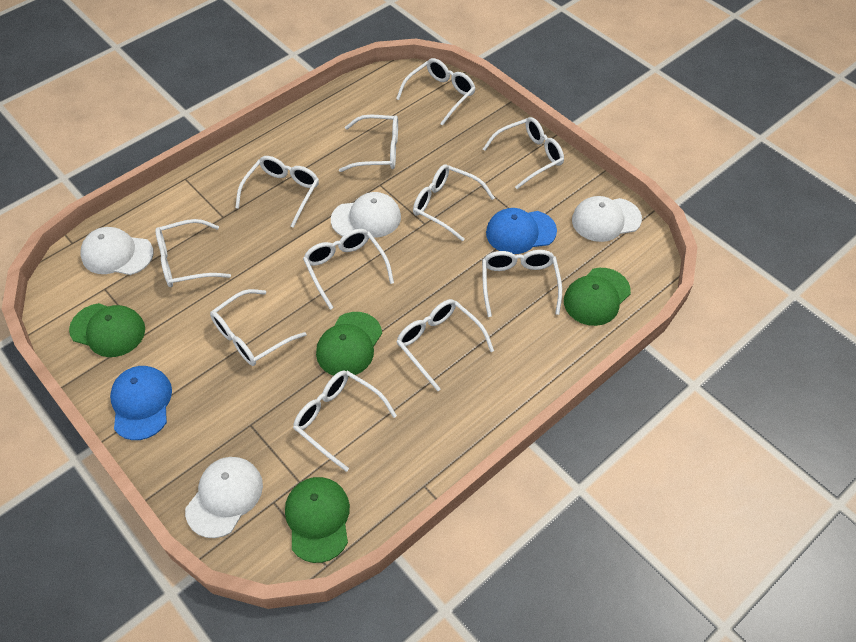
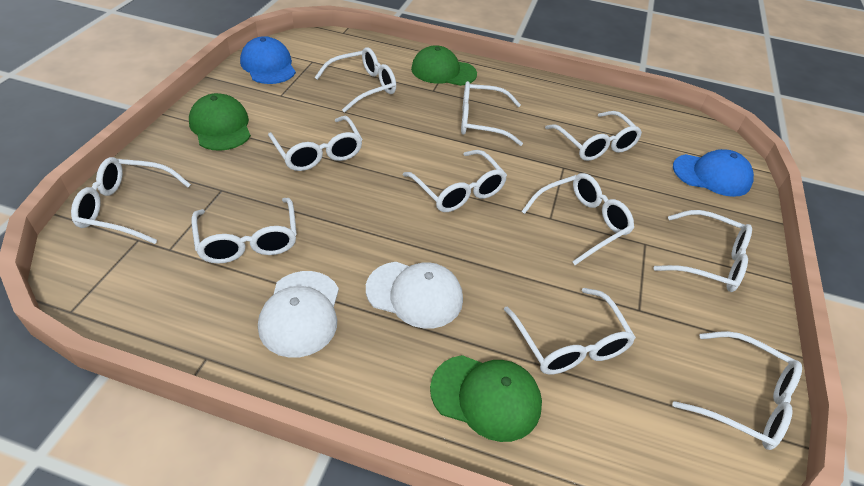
green cap: 4 -> 3
white cap: 4 -> 2

